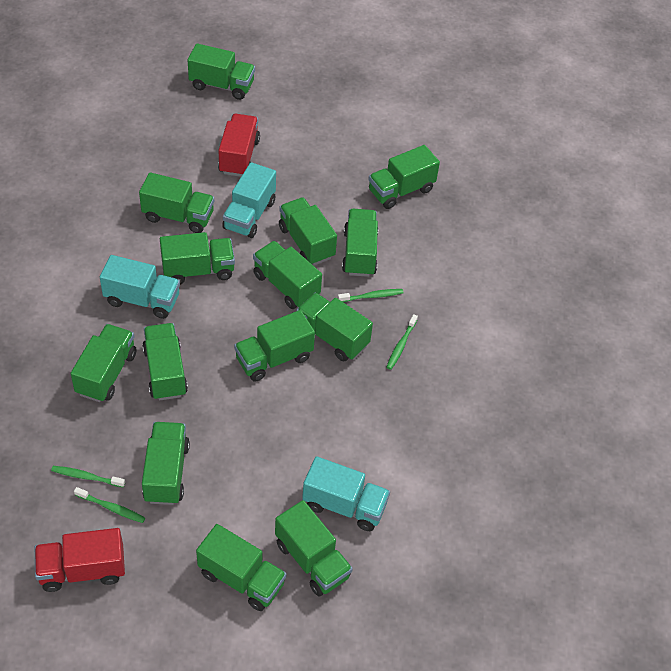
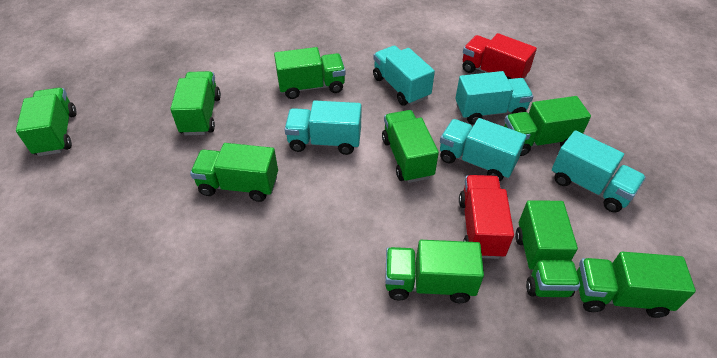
green toothbrush: 4 -> 0
green truck: 14 -> 9
turquoise truck: 3 -> 5

